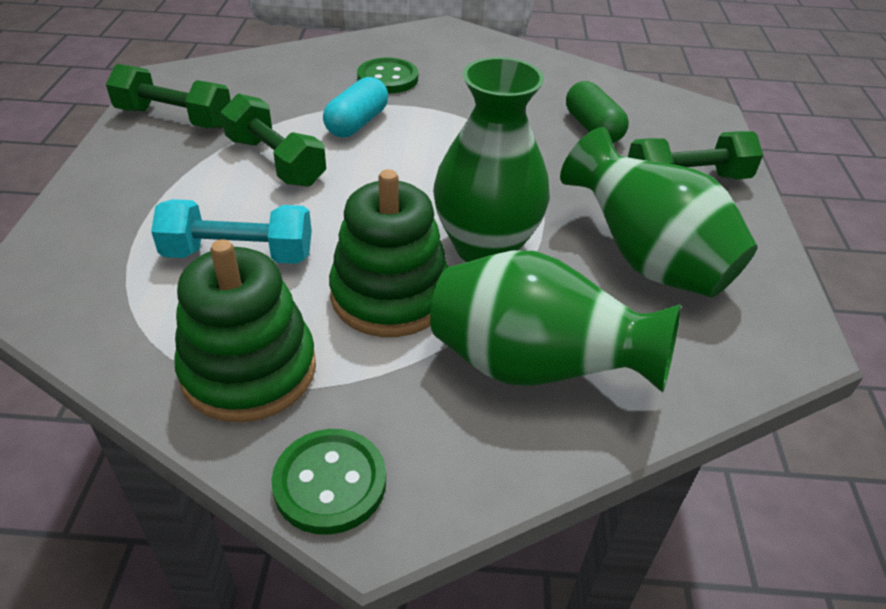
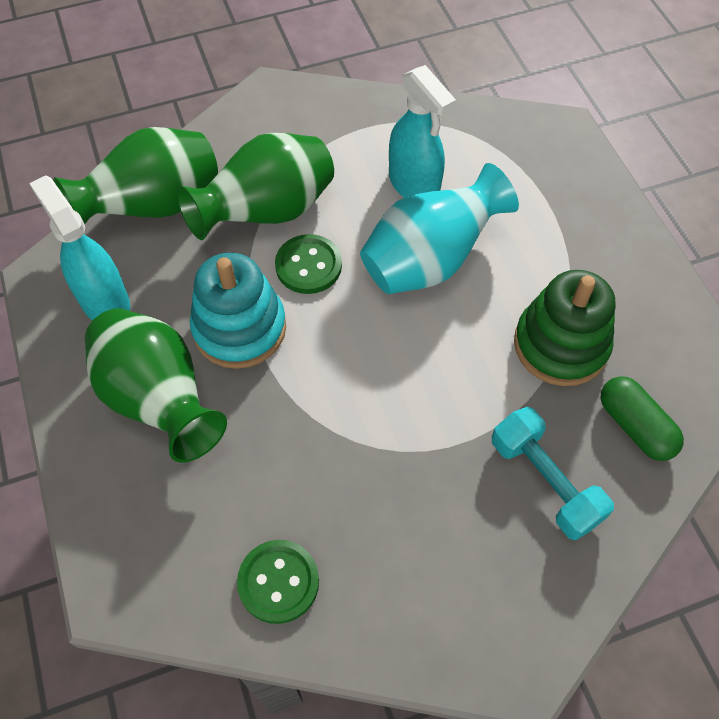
green dumbbell: 3 -> 0
green stacking toy: 2 -> 1
turquoise capsule: 1 -> 0
turquoise spray bottle: 0 -> 2
turquoise stacking toy: 0 -> 1
turquoise vase: 0 -> 1

